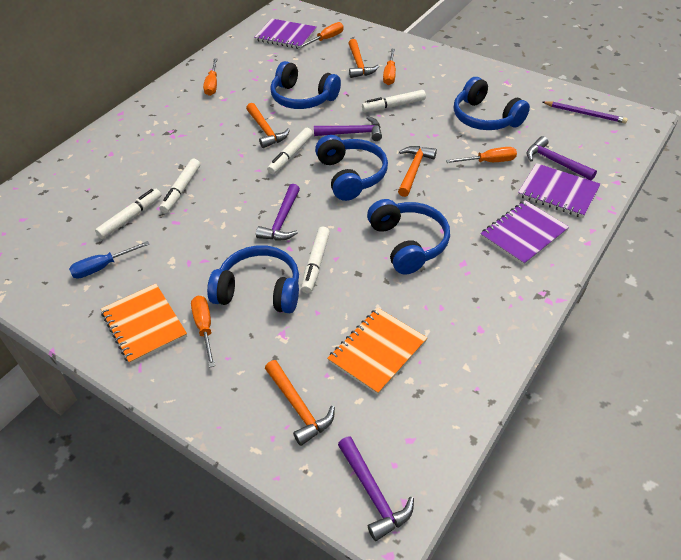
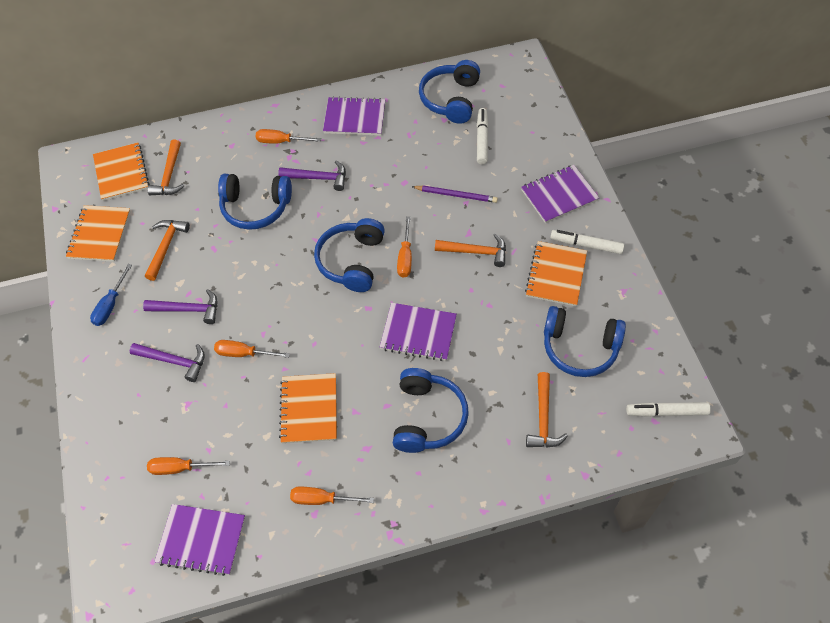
orange notebook: 2 -> 4
purple hammer: 4 -> 3
purple notebook: 3 -> 4
white marker: 5 -> 3

